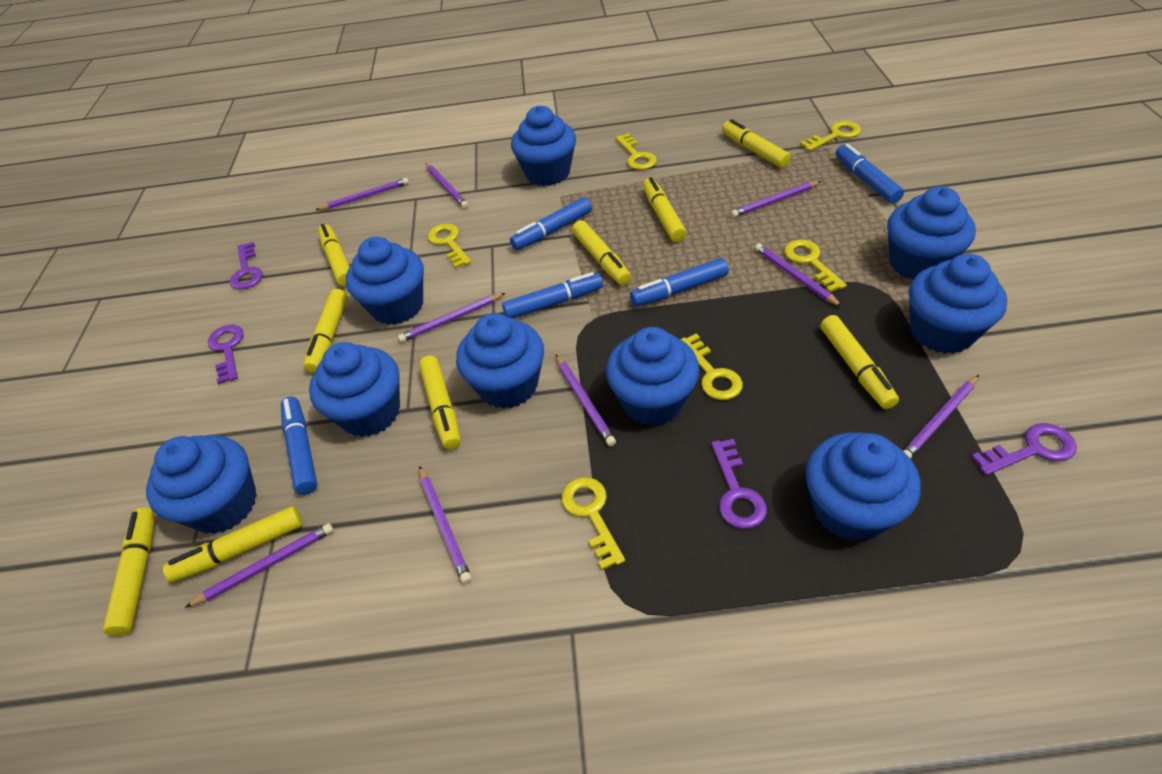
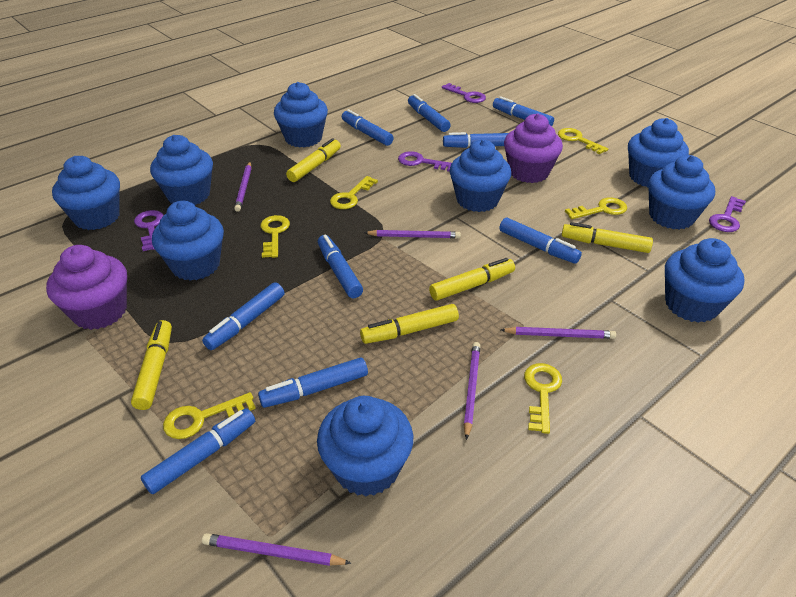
blue marker: 5 -> 9
purple cupcake: 0 -> 2
purple pencil: 9 -> 5
yellow marker: 9 -> 5

